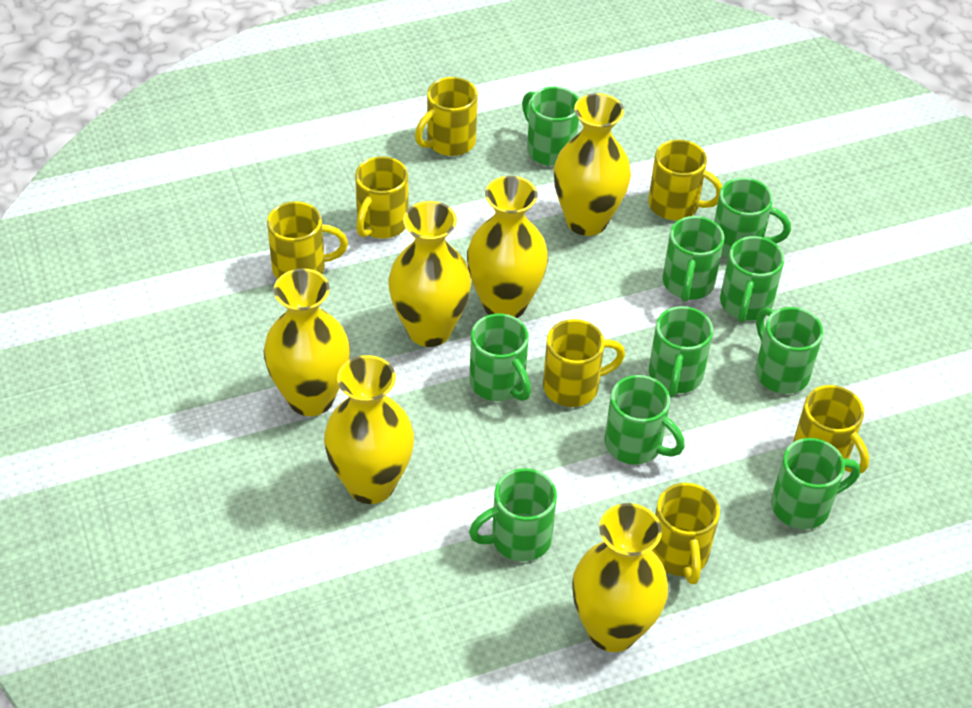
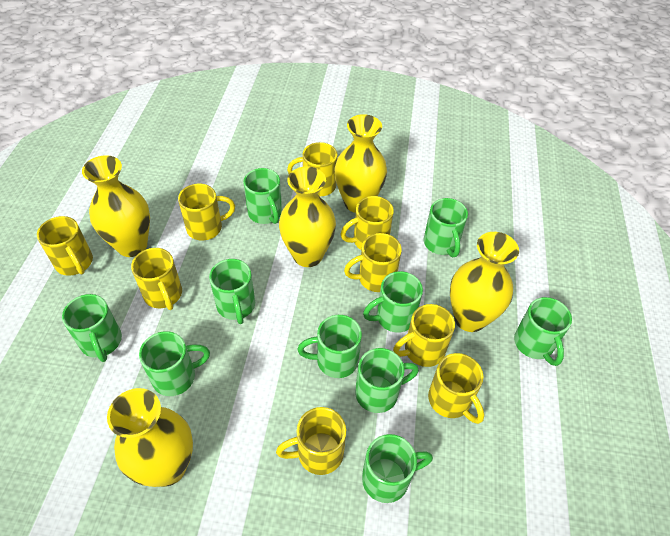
yellow mug: 7 -> 9
yellow vase: 6 -> 5

